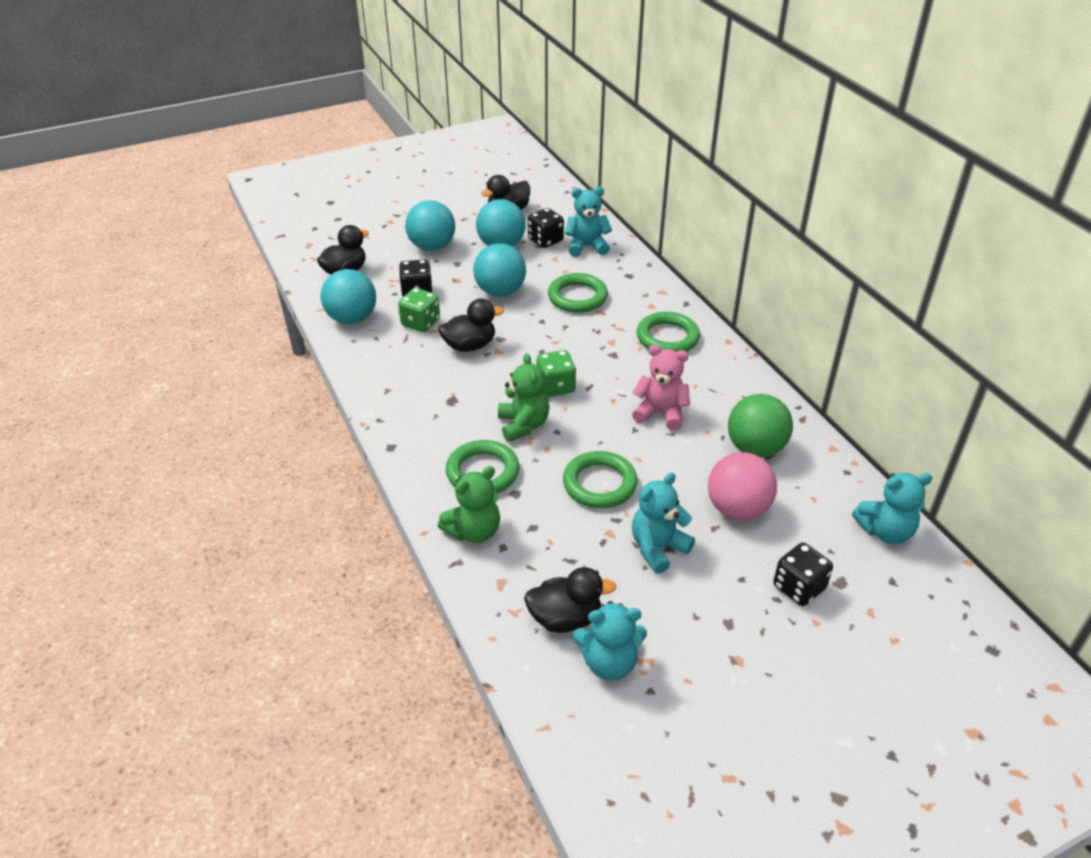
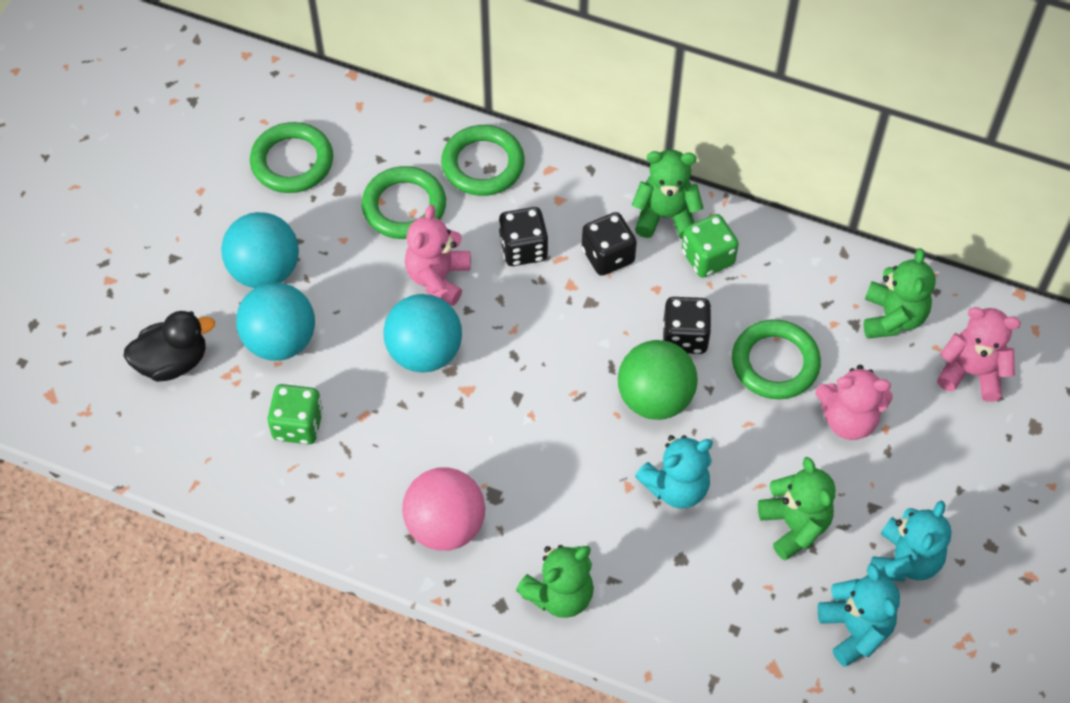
black duck: 4 -> 1
green teddy bear: 2 -> 4
pink teddy bear: 1 -> 3
turquoise ball: 4 -> 3
turquoise teddy bear: 4 -> 3

